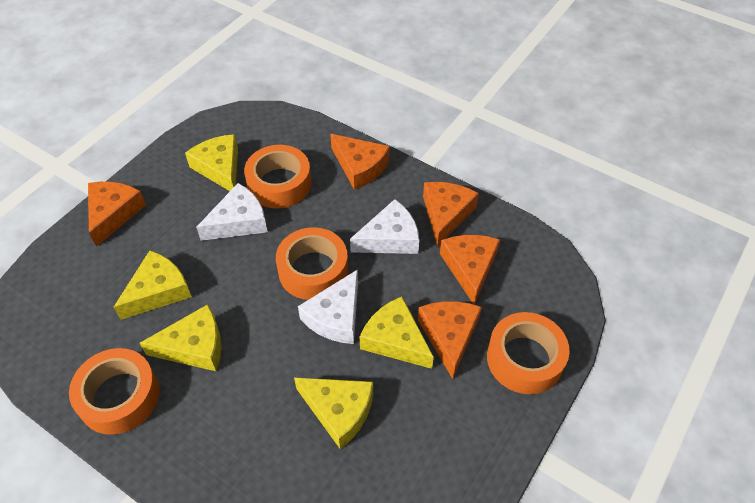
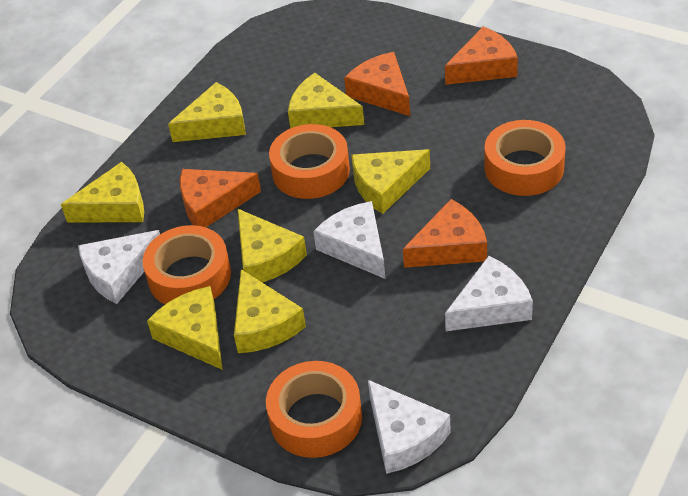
orange cheese: 5 -> 4
white cheese: 3 -> 4
yellow cheese: 5 -> 7

